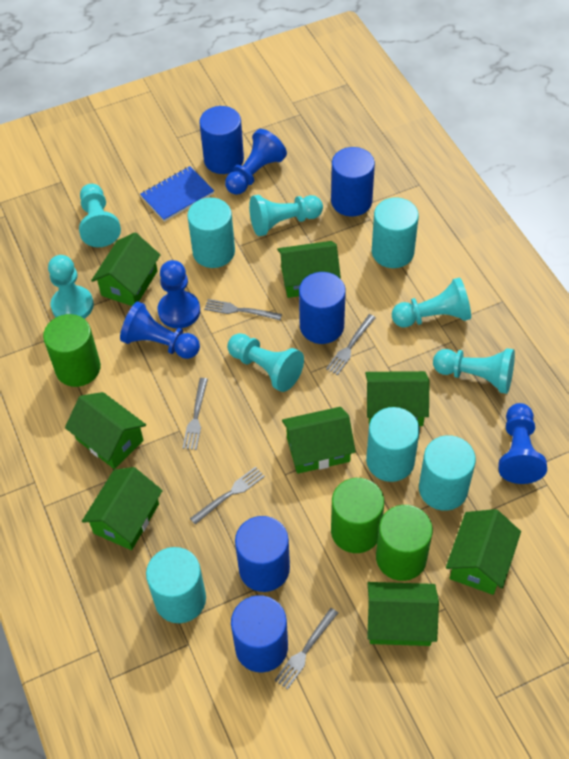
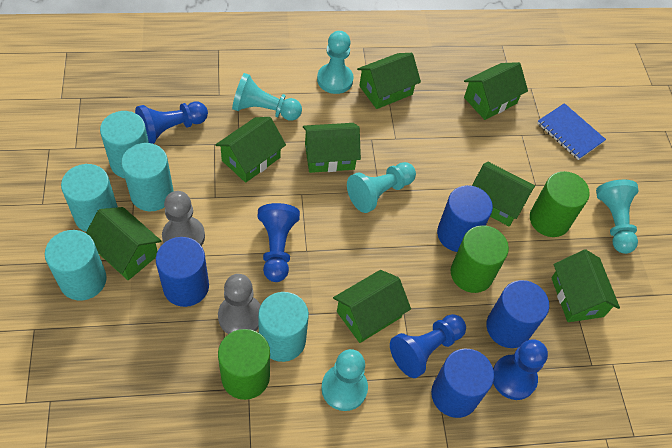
blue cylinder: 5 -> 4
grey fork: 5 -> 0
grey pawn: 0 -> 2
turquoise pawn: 6 -> 5

